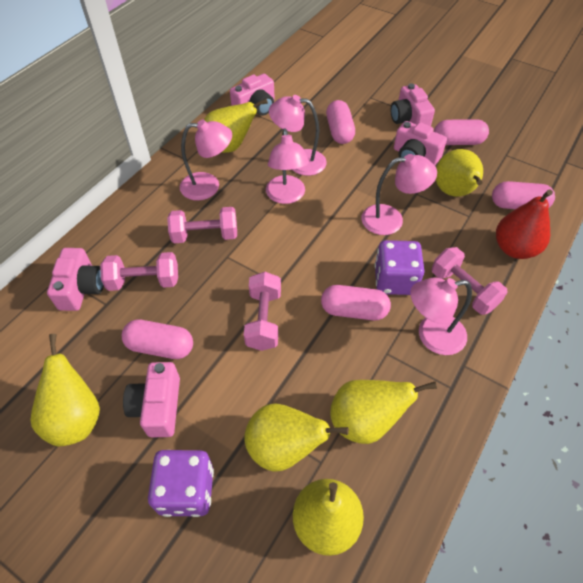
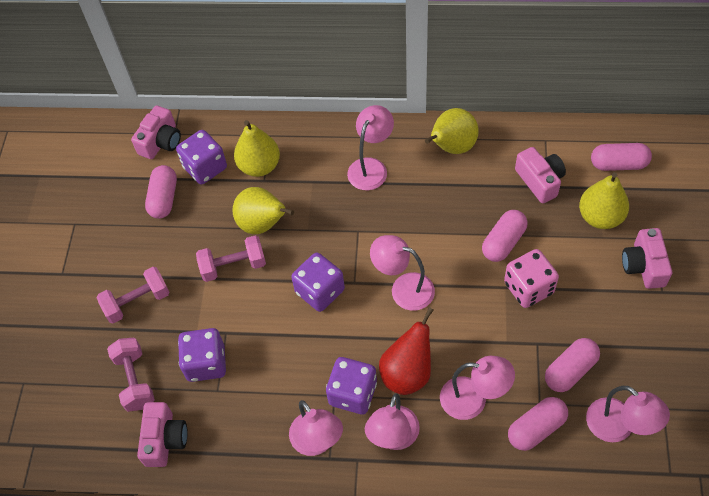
pink camera: 5 -> 4
pink dice: 0 -> 1
pink dumbbell: 4 -> 3
pink lamp: 5 -> 6
purple dice: 2 -> 4
yellow pear: 6 -> 4

